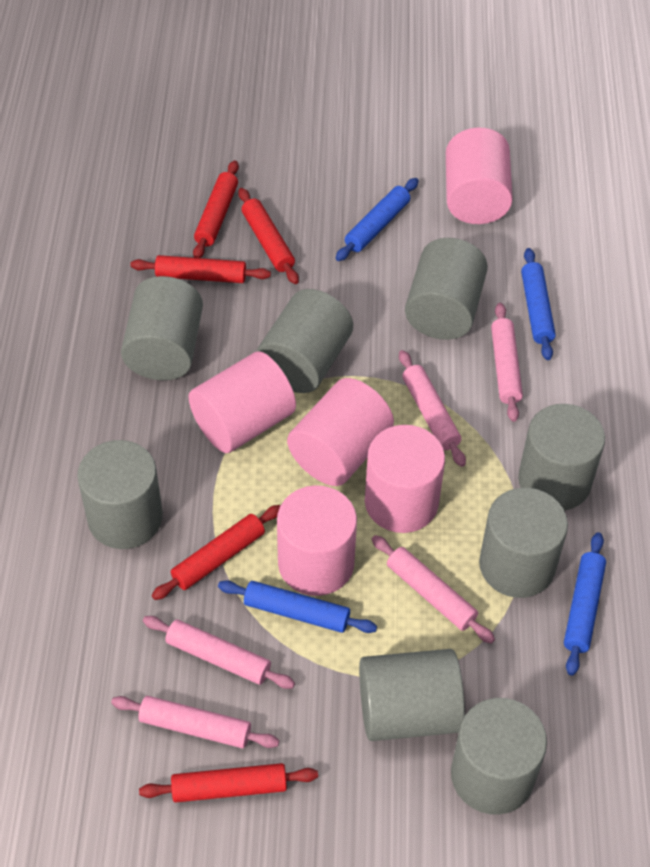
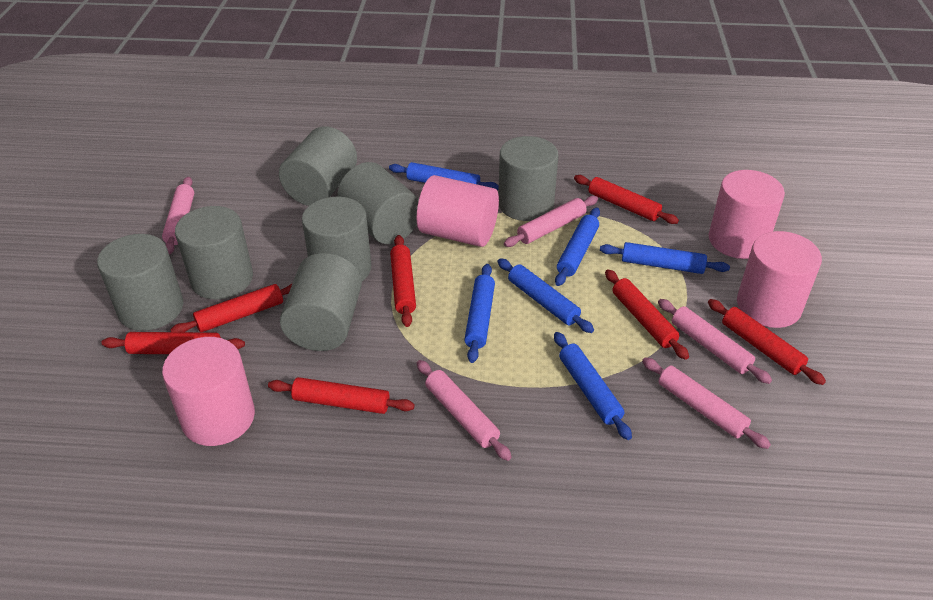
blue rolling pin: 4 -> 6
grey cylinder: 8 -> 7
pink cylinder: 5 -> 4
red rolling pin: 5 -> 7

